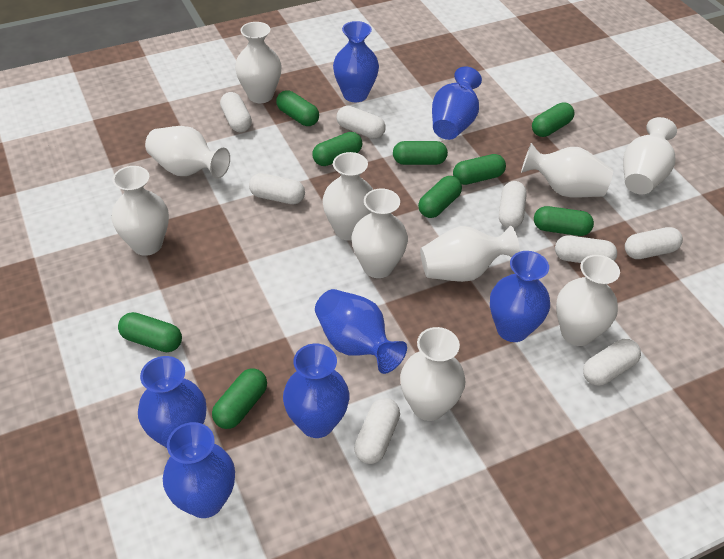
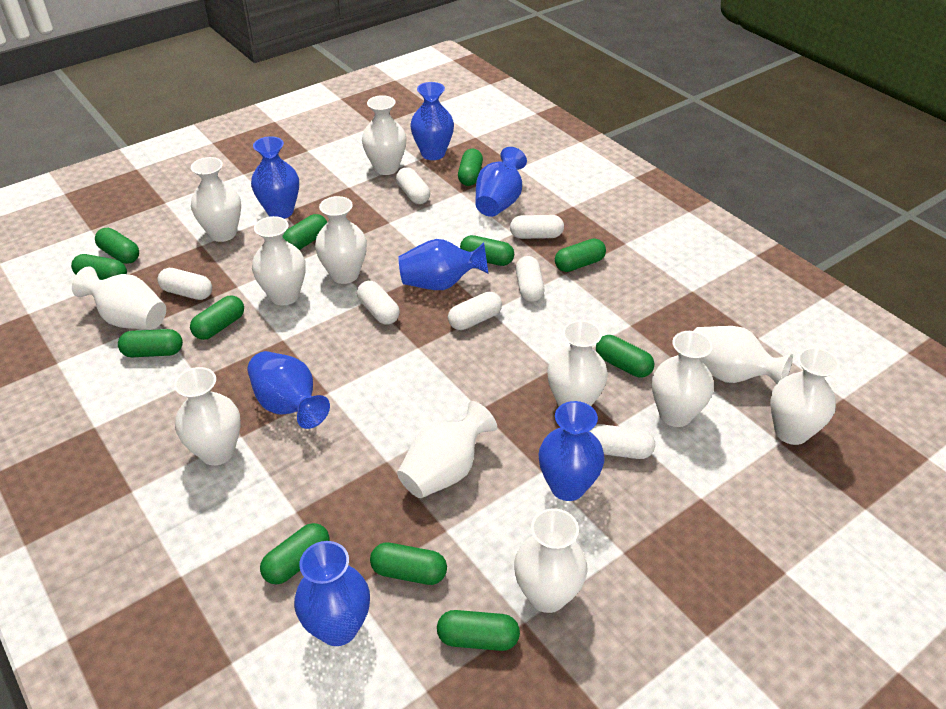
green capsule: 9 -> 12
white capsule: 8 -> 7
white vase: 10 -> 12

